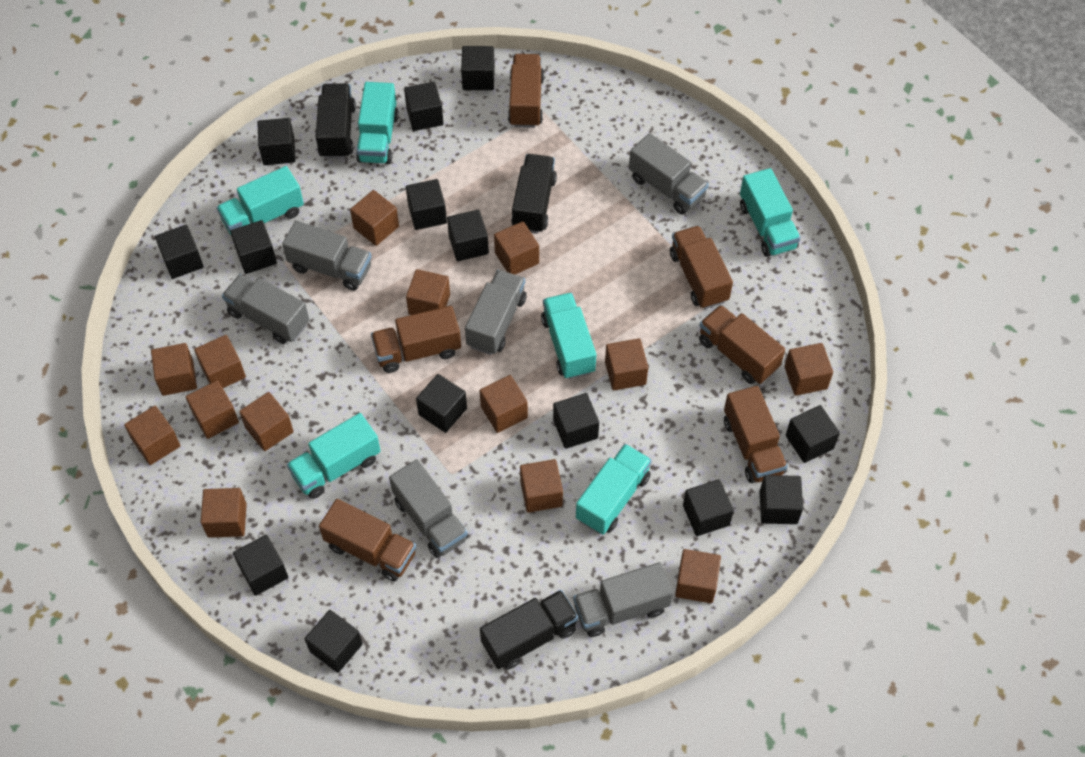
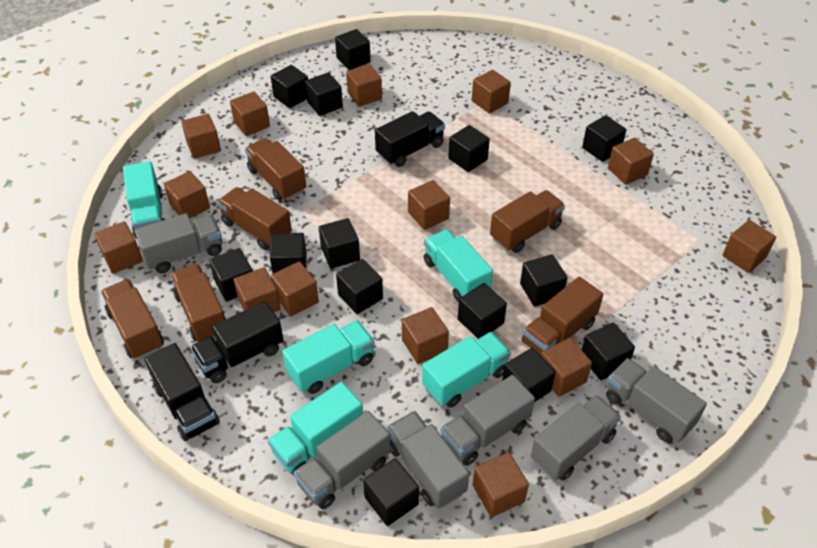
turquoise truck: 6 -> 5

